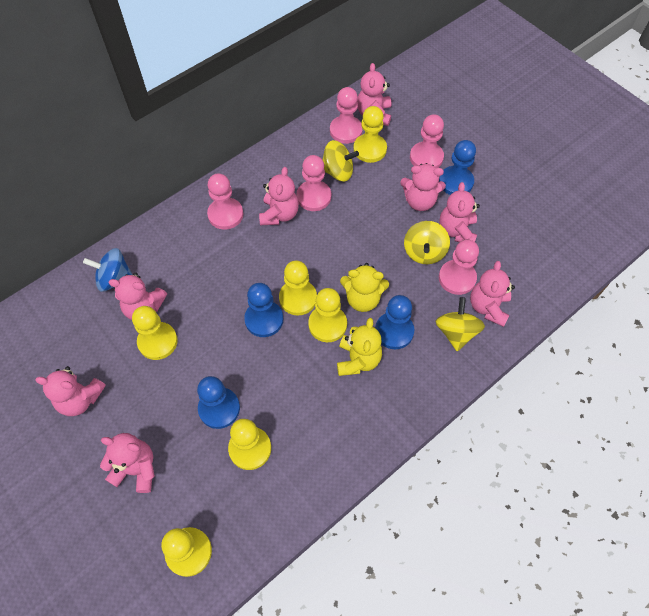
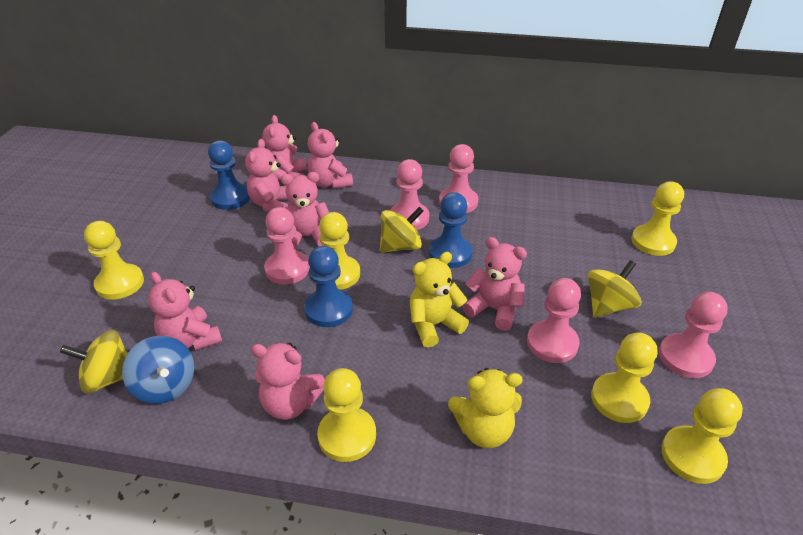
blue pawn: 4 -> 3
pink teddy bear: 8 -> 7

